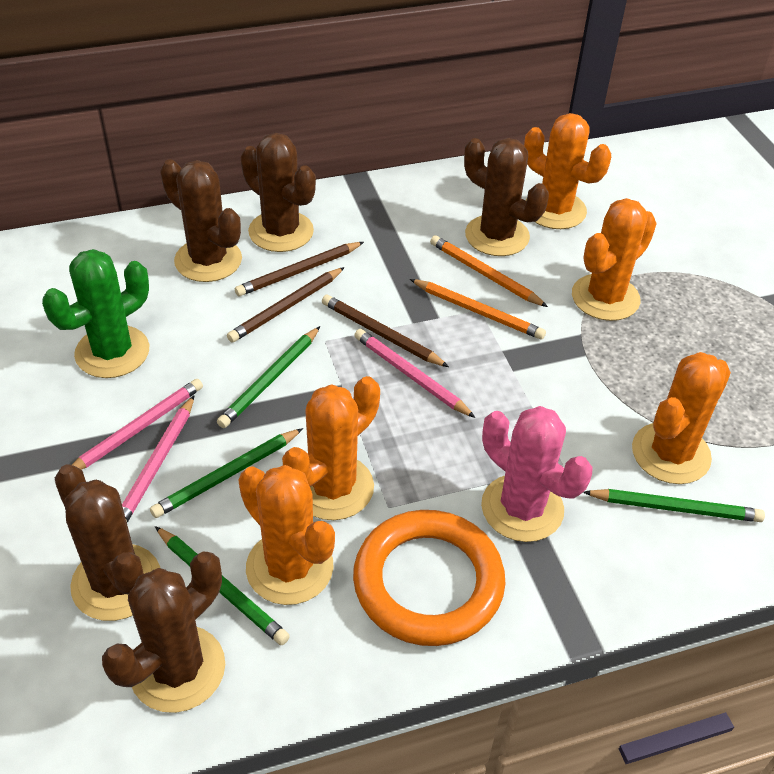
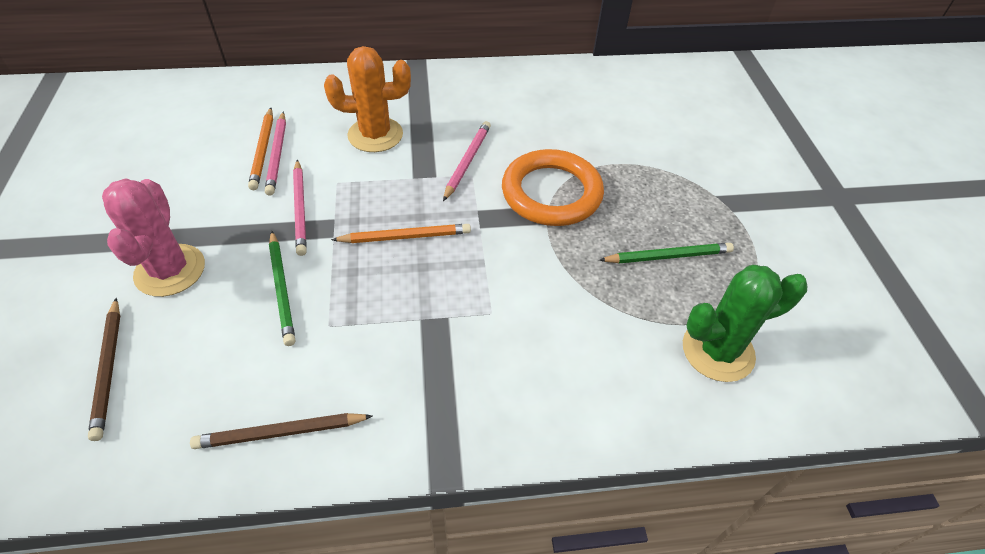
brown cactus: 5 -> 0
brown pencil: 3 -> 2
green pencil: 4 -> 2
orange cactus: 5 -> 1

